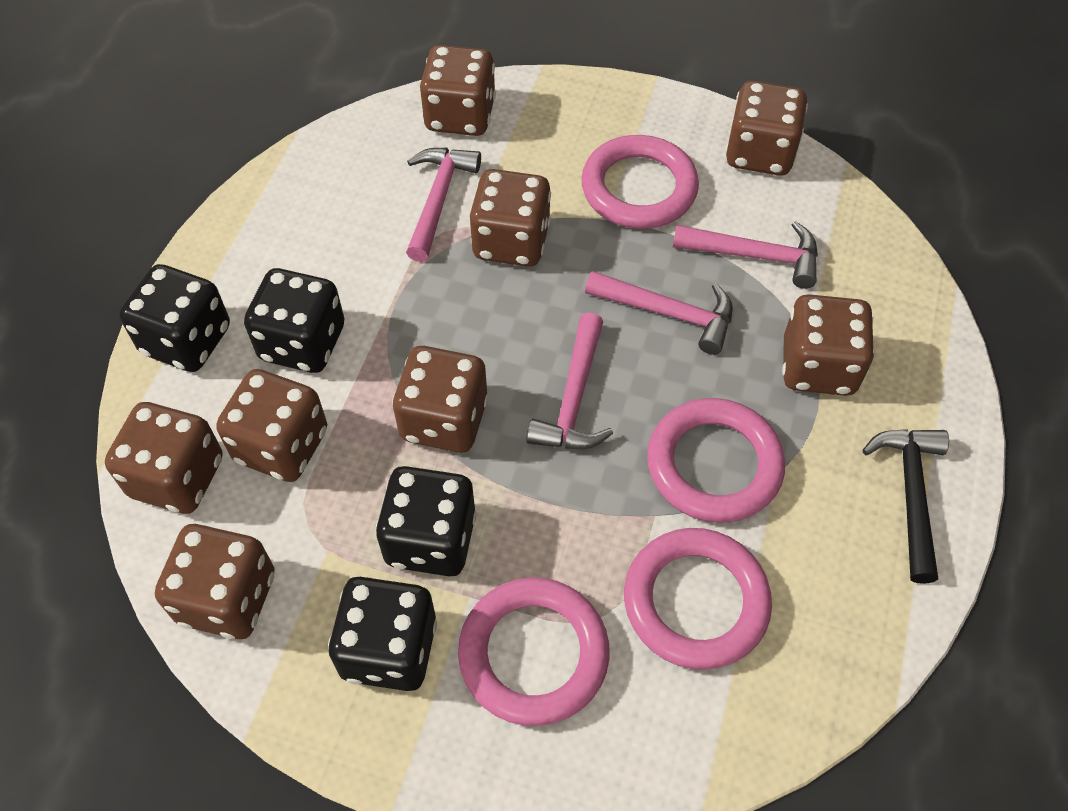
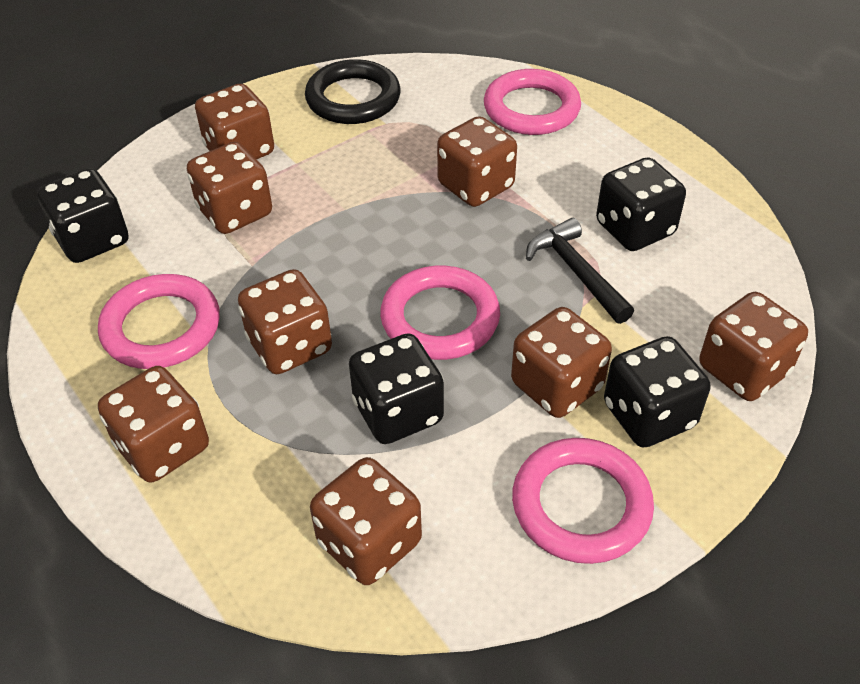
black ring: 0 -> 1
pink hammer: 4 -> 0

